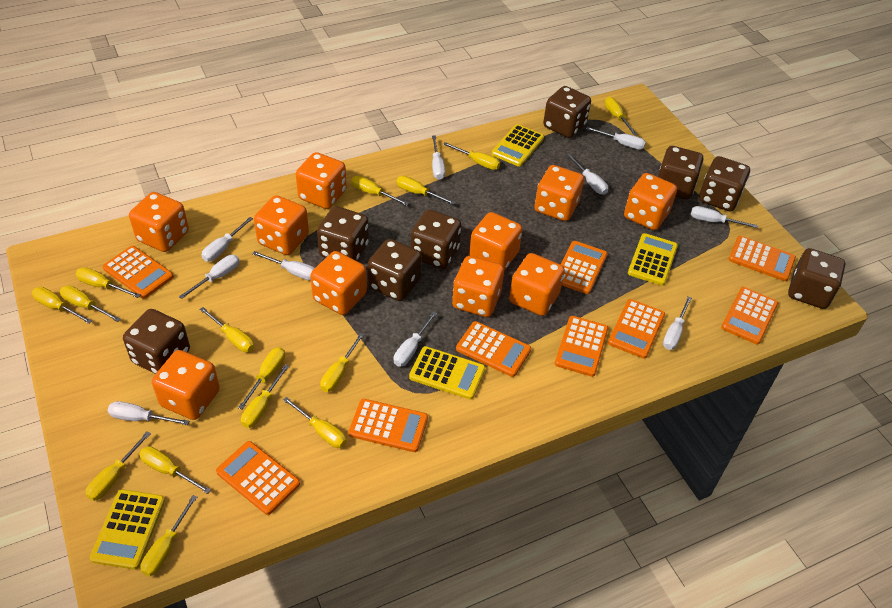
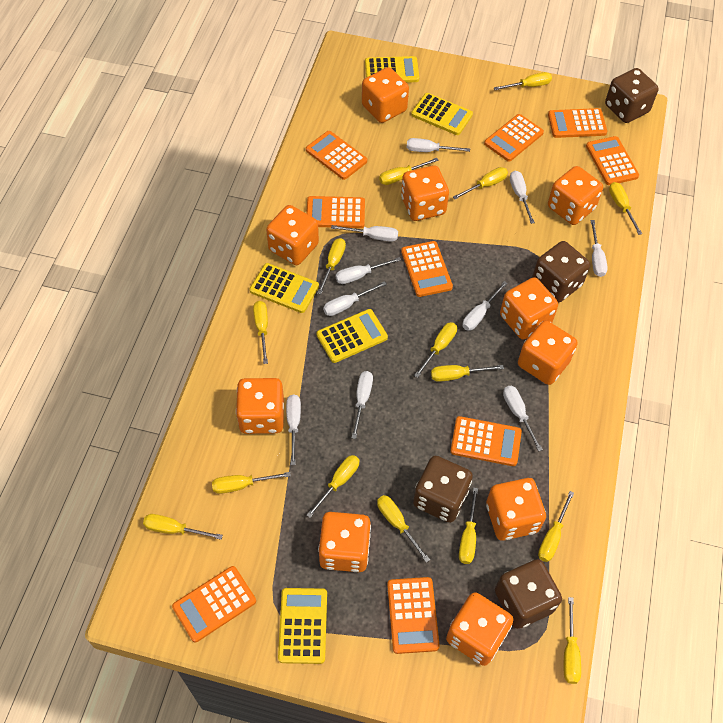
brown dice: 8 -> 4
yellow calculator: 4 -> 5

